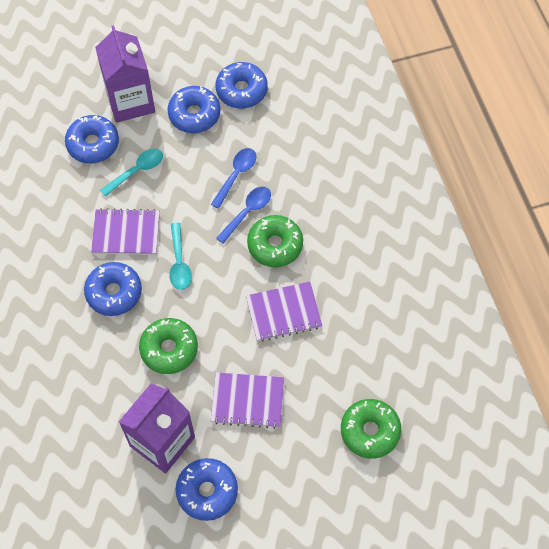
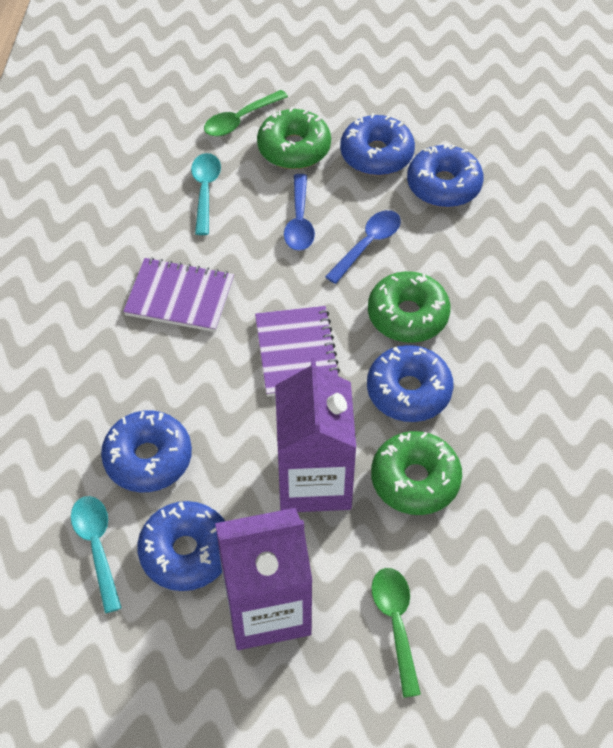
green spoon: 0 -> 2
purple notebook: 3 -> 2

